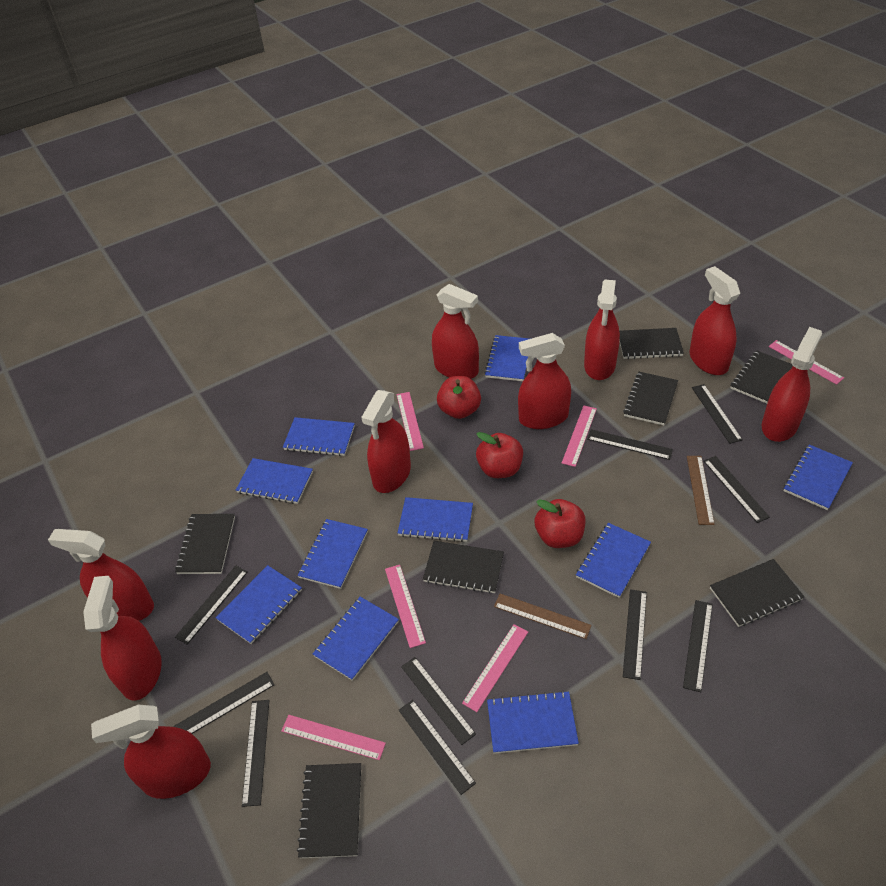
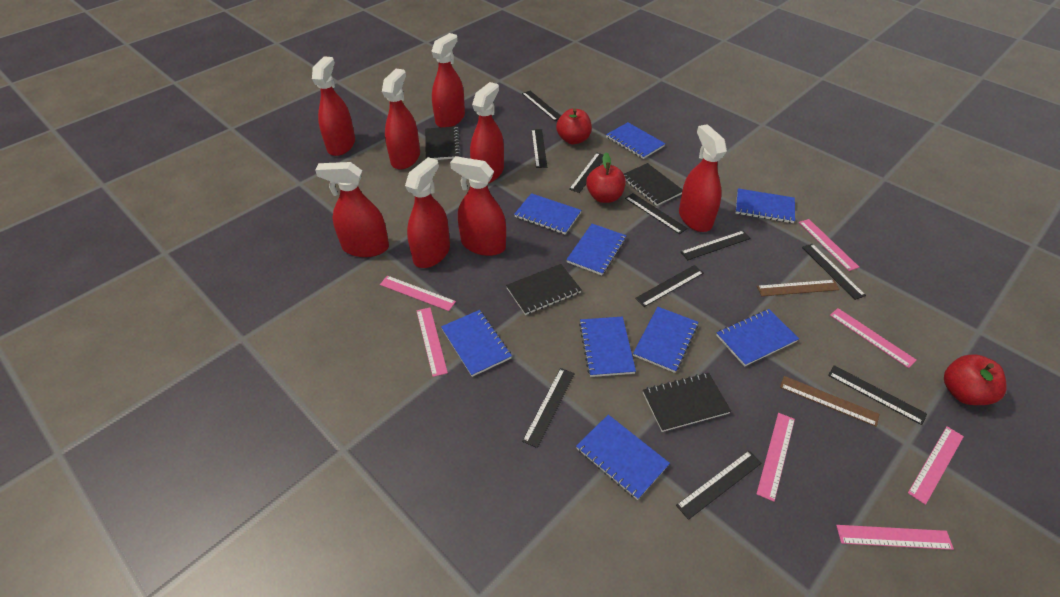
black notebook: 7 -> 4
blue notebook: 10 -> 9
pink ruler: 6 -> 7
red spray bottle: 9 -> 8

